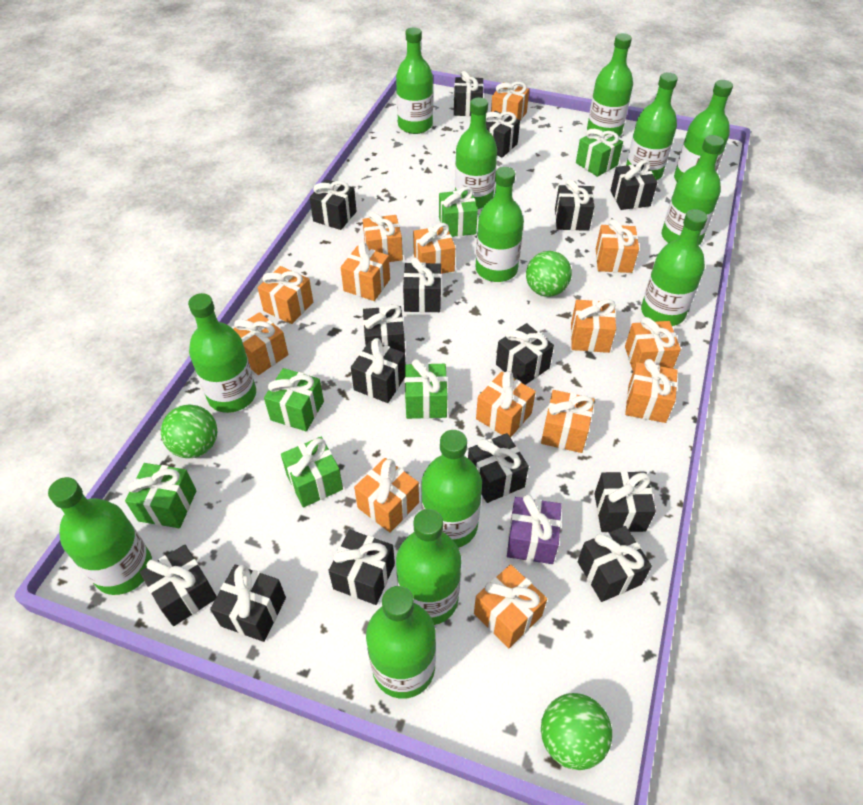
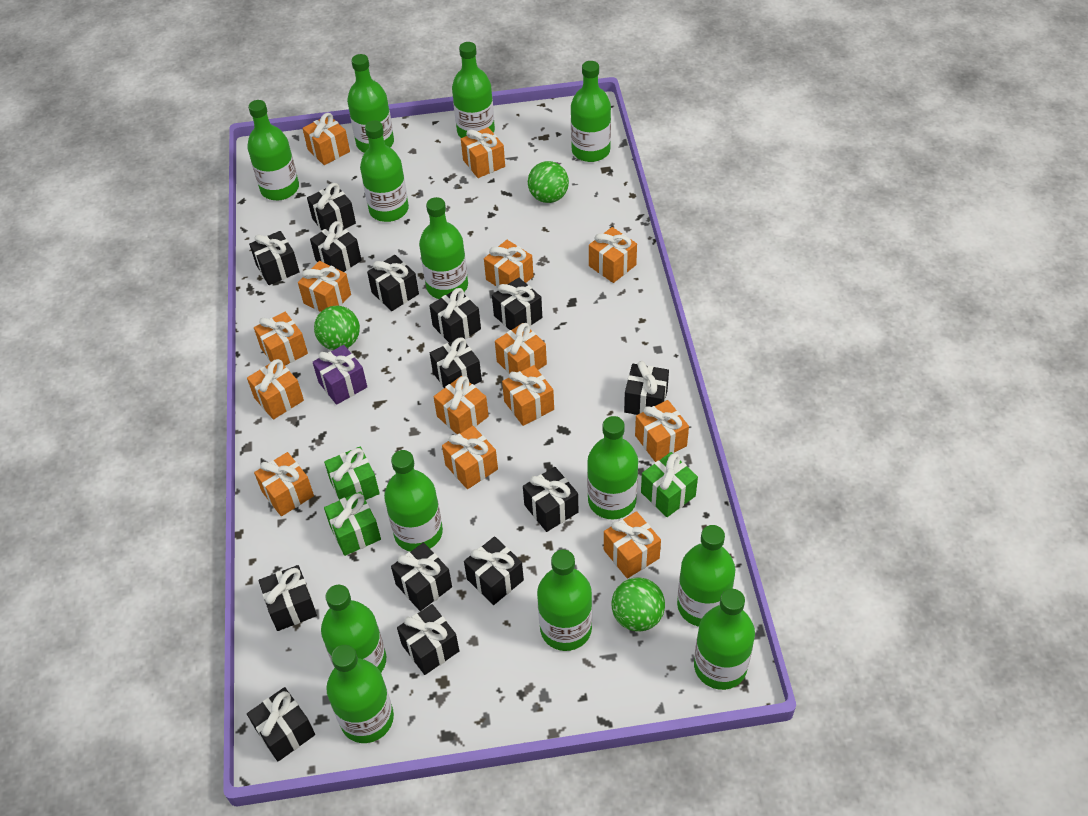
black gift: 15 -> 14
green gift: 6 -> 3

